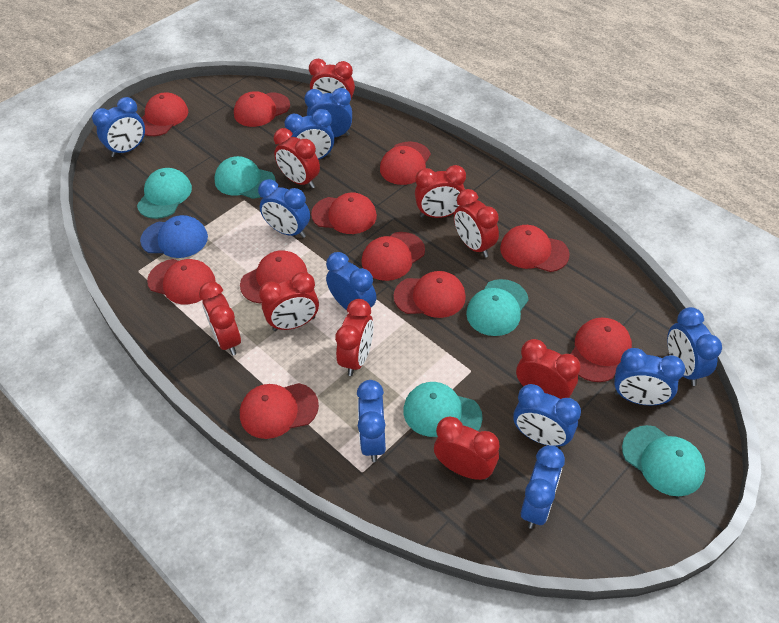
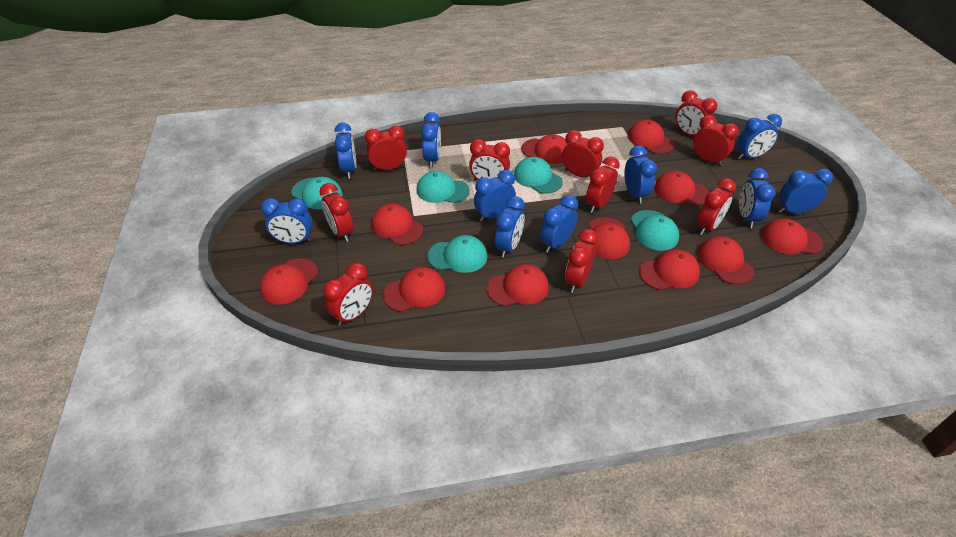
blue cap: 1 -> 0
red clock: 9 -> 10

